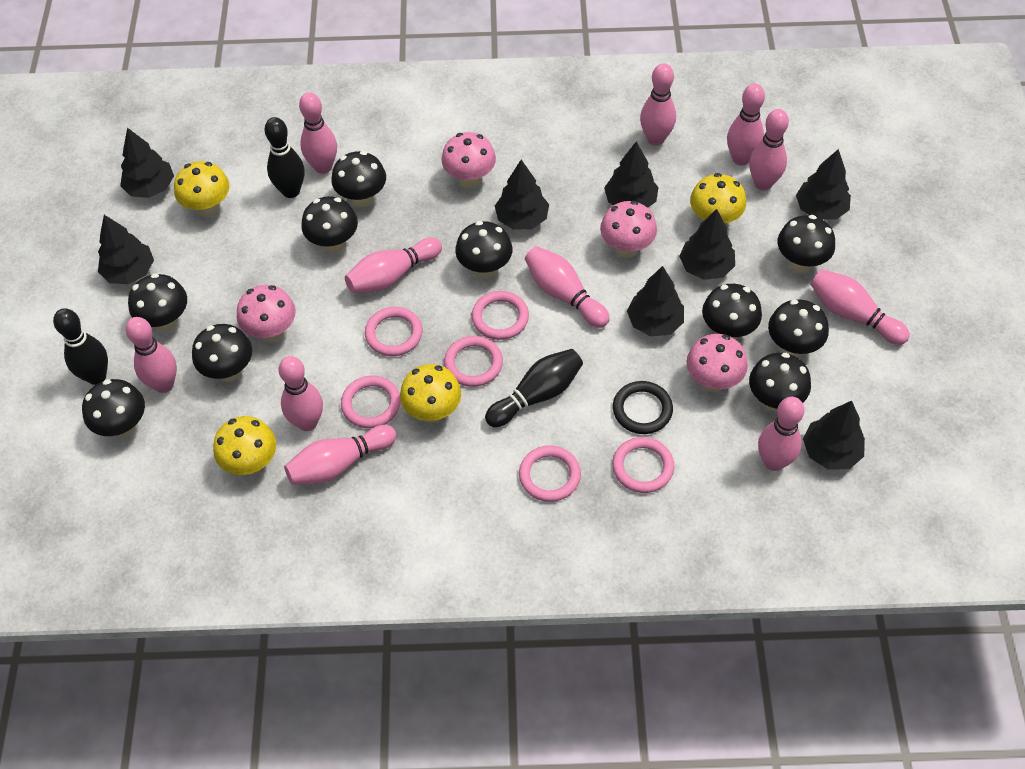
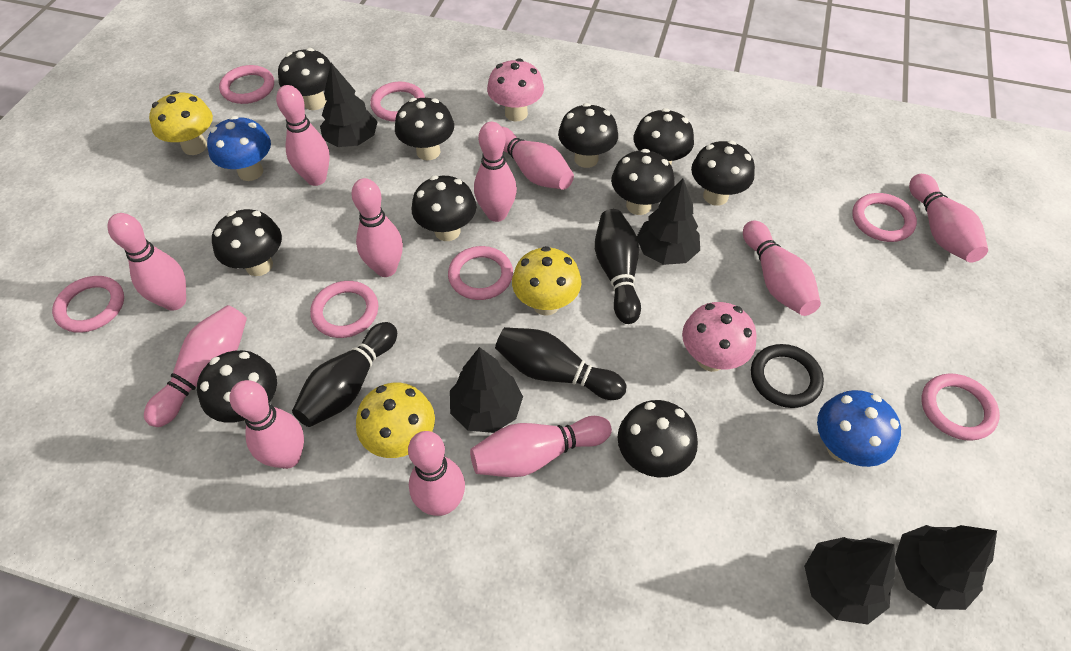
black tree: 8 -> 5
blue mushroom: 0 -> 2
pink mushroom: 4 -> 2
pink ring: 6 -> 7
yellow mushroom: 4 -> 3

